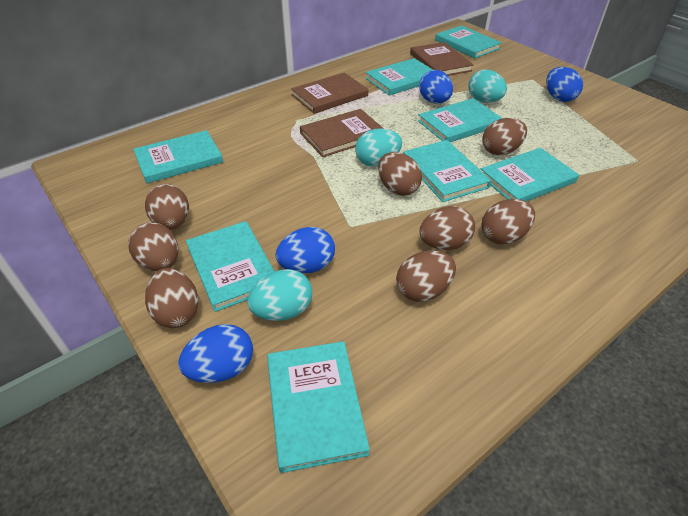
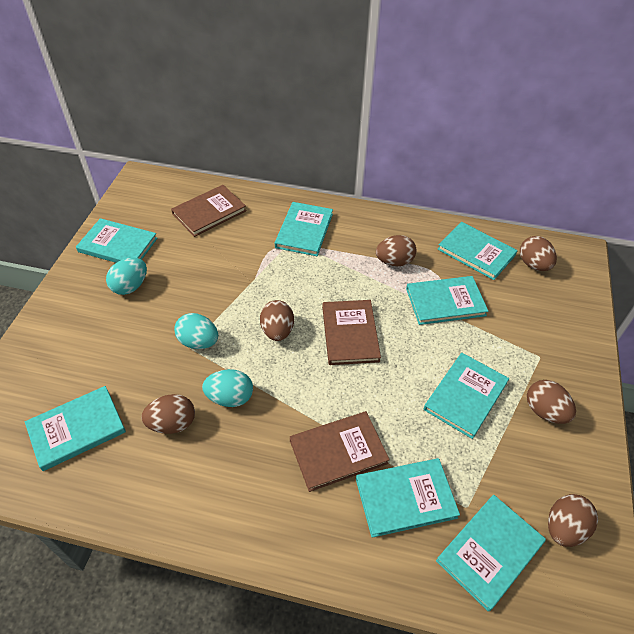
blue egg: 4 -> 0
brown egg: 8 -> 6

